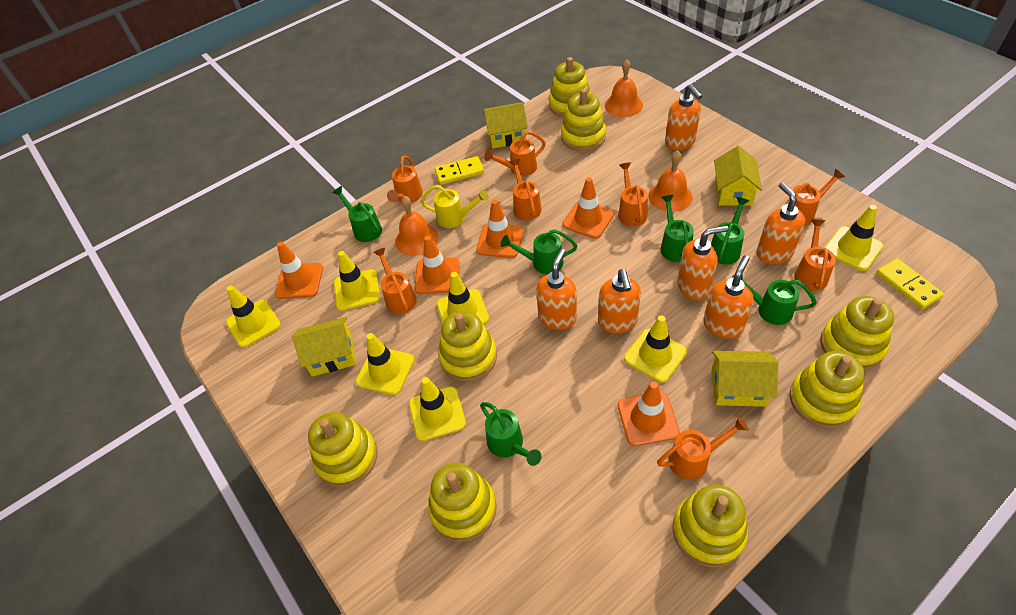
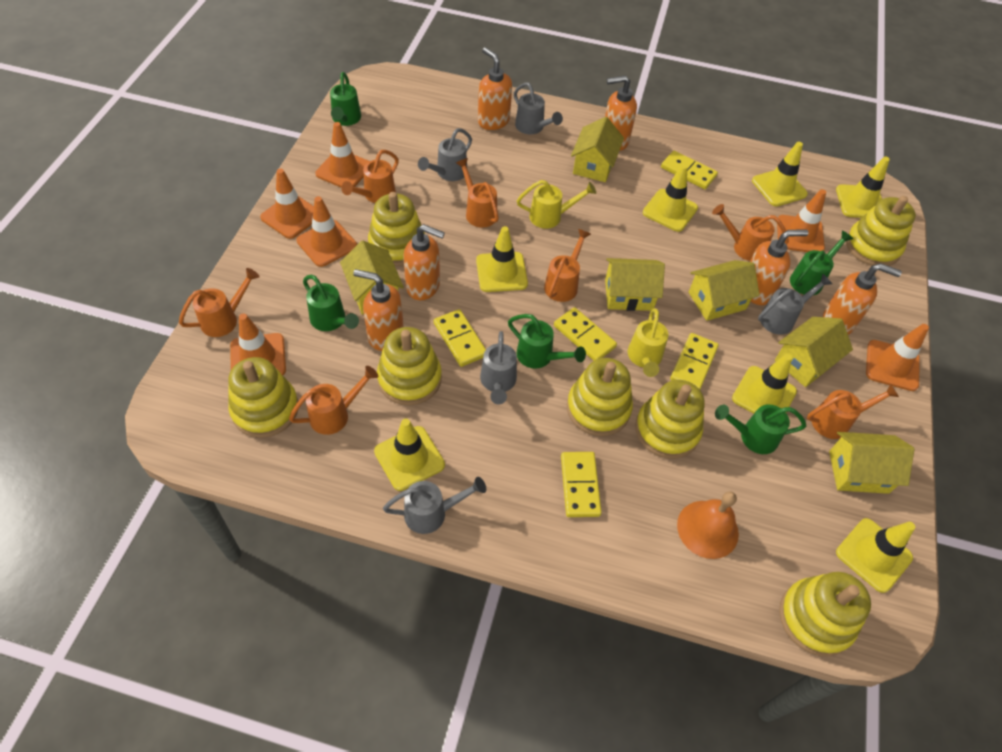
green watering can: 6 -> 5
grey watering can: 0 -> 5
orange bell: 3 -> 1
orange traffic cone: 5 -> 6
orange watering can: 8 -> 7
yellow domino: 2 -> 5
yellow house: 4 -> 6
yellow stacking toy: 8 -> 7
yellow watering can: 1 -> 2

